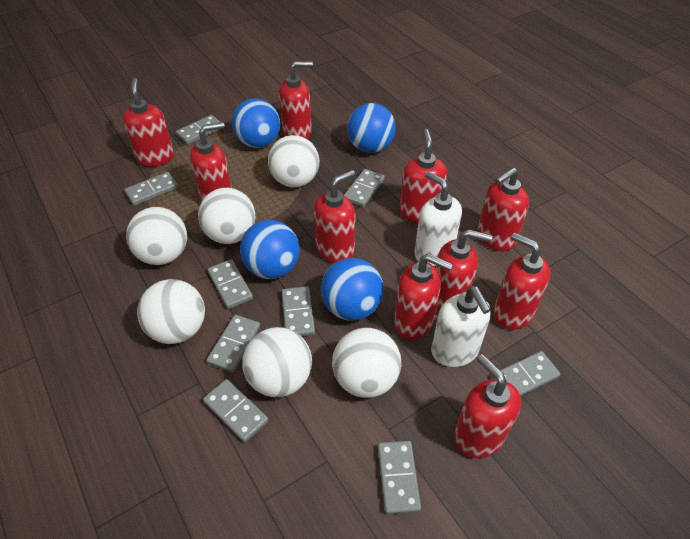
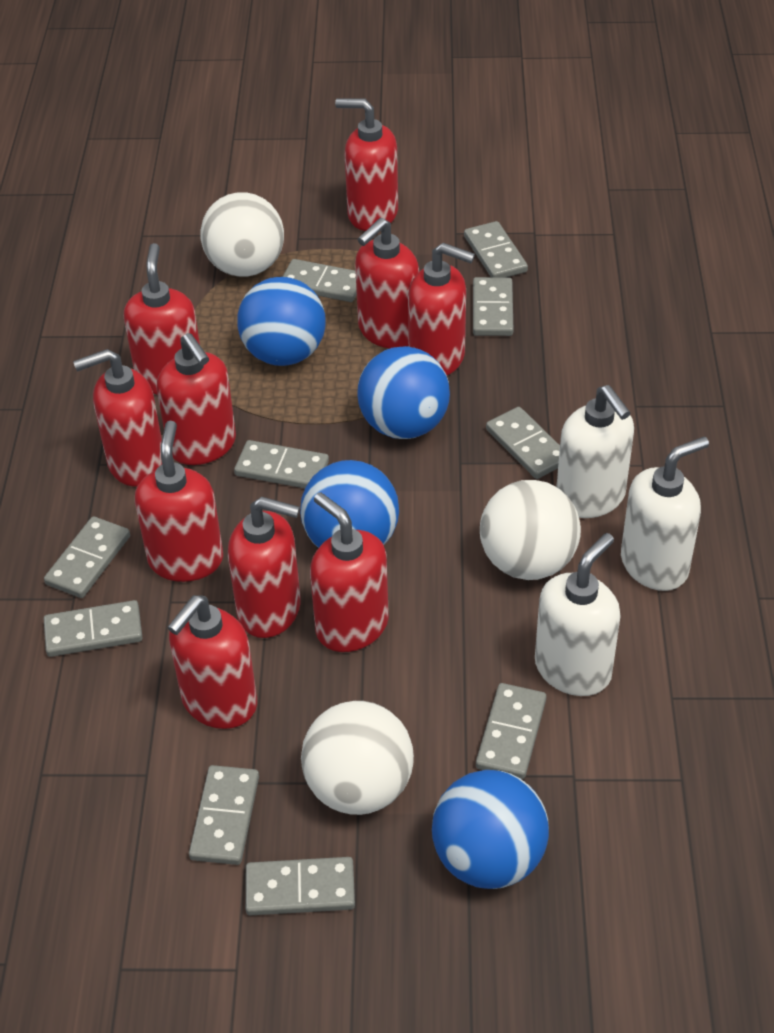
grey domino: 9 -> 10
white ball: 6 -> 3
white soap dispenser: 2 -> 3

